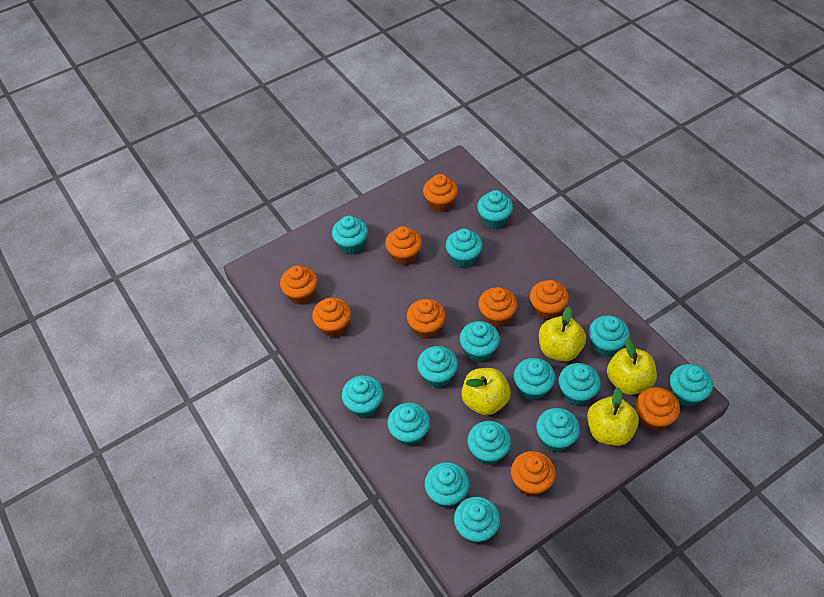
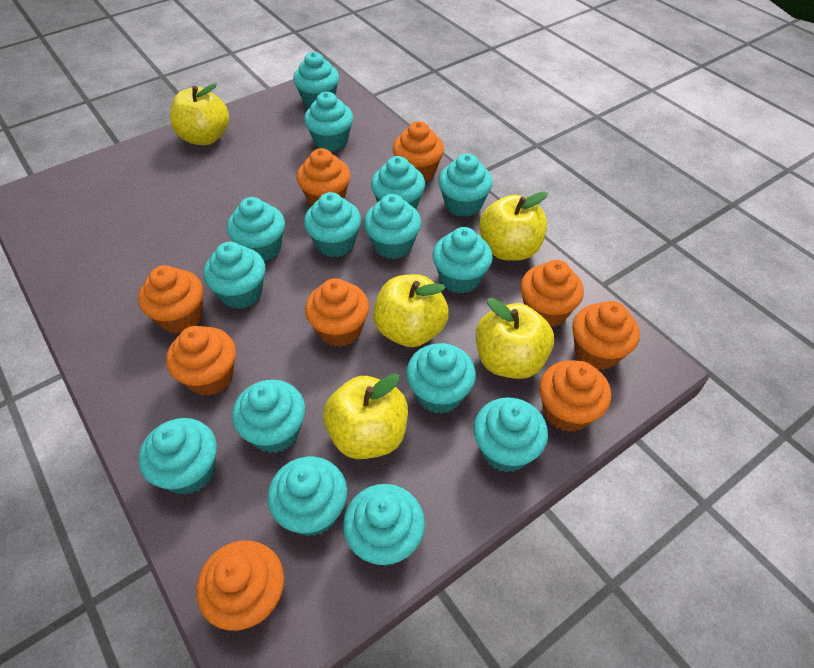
yellow apple: 4 -> 5

